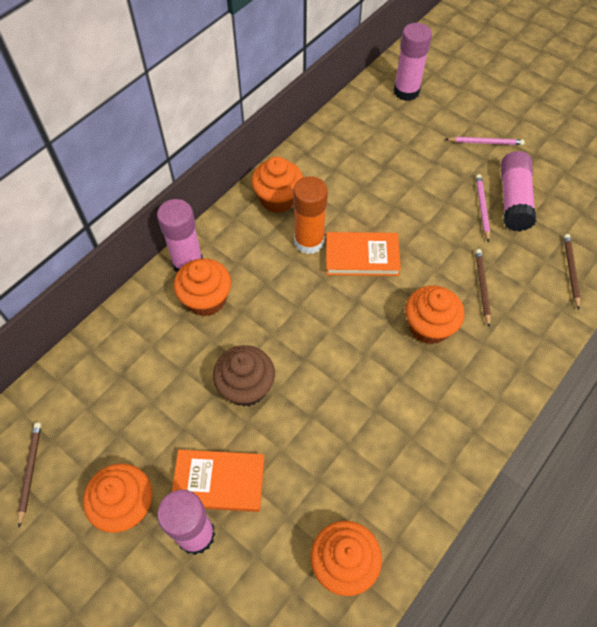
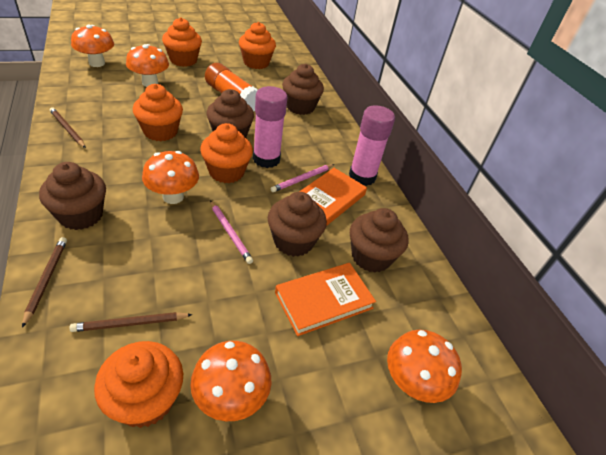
brown cupcake: 1 -> 5
orange mushroom: 0 -> 5
pink glue stick: 4 -> 2

